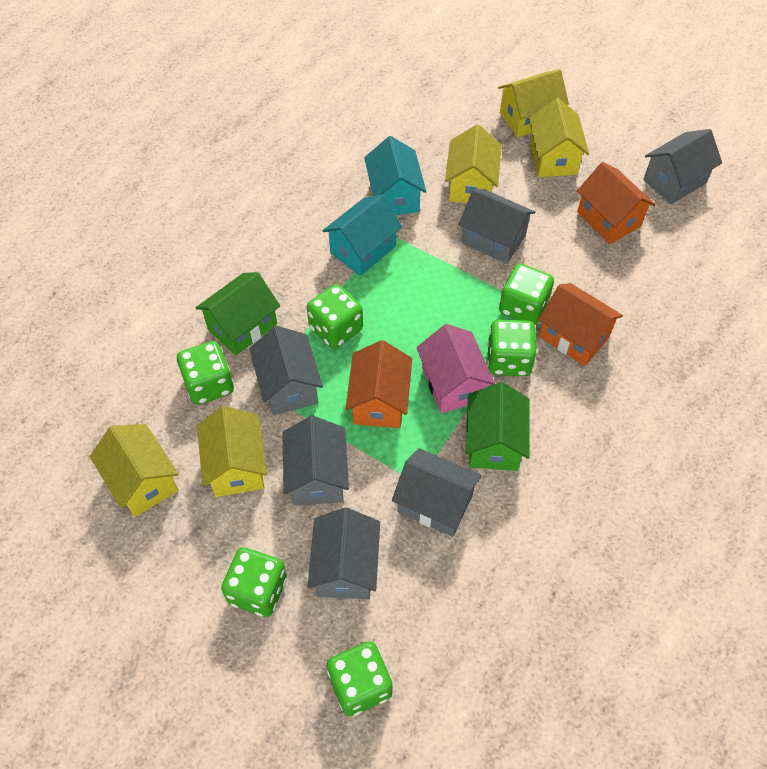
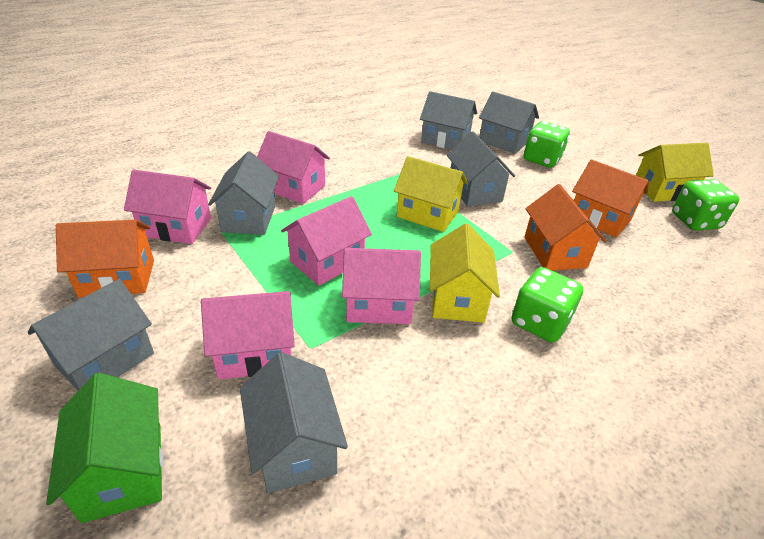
green dice: 6 -> 3
green house: 2 -> 1
pink house: 1 -> 5
turquoise house: 2 -> 0
yellow house: 5 -> 3

